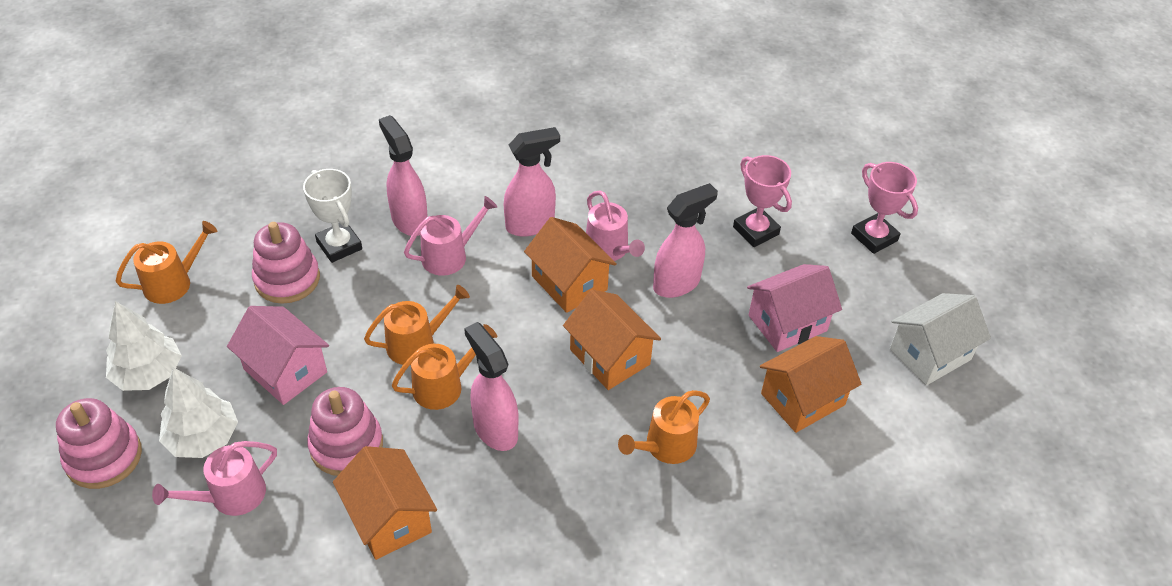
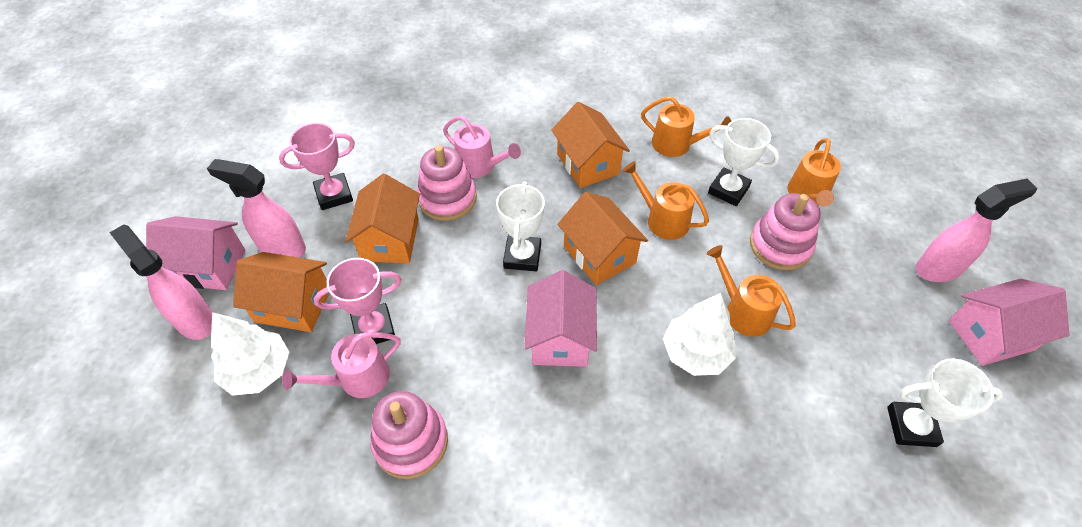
pink house: 2 -> 3
pink spray bottle: 4 -> 3
pink watering can: 3 -> 2
white house: 1 -> 0
white trophy: 1 -> 3

